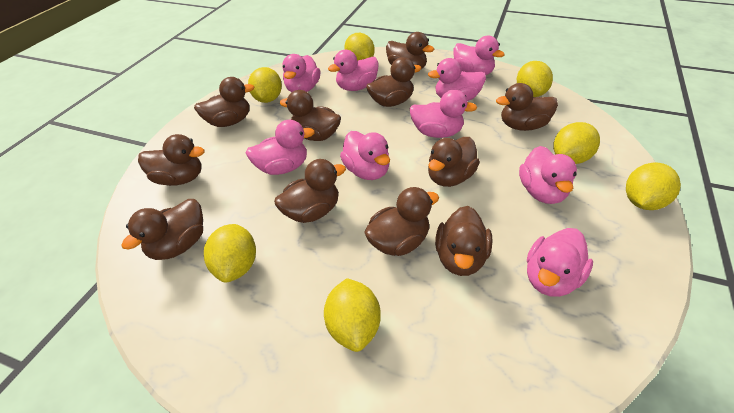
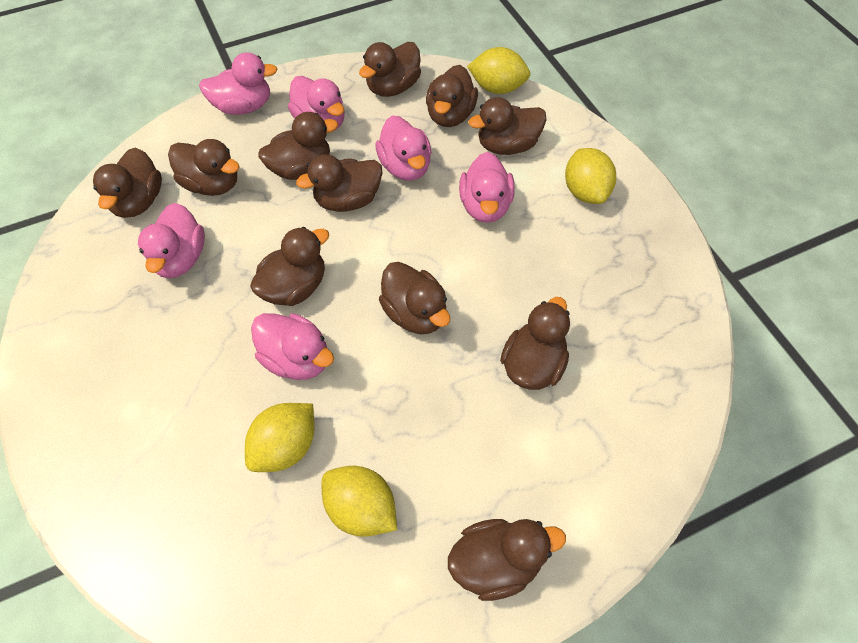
pink duck: 9 -> 6
yellow lemon: 7 -> 4

